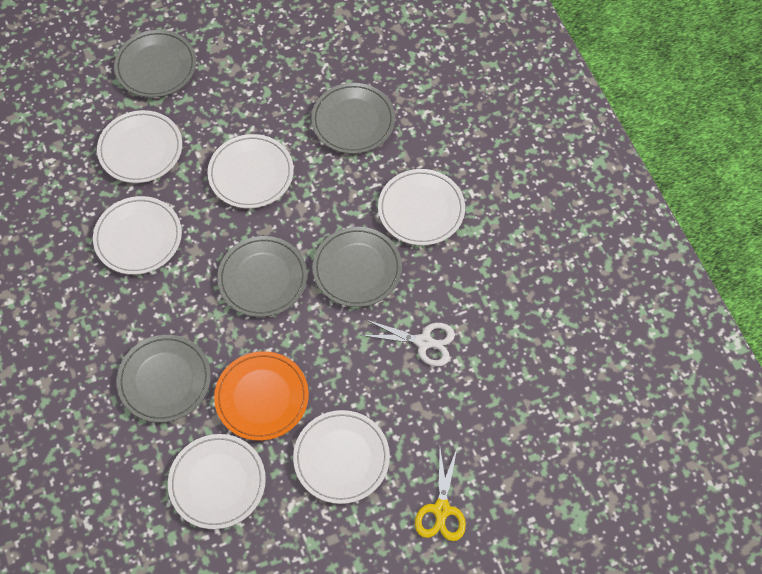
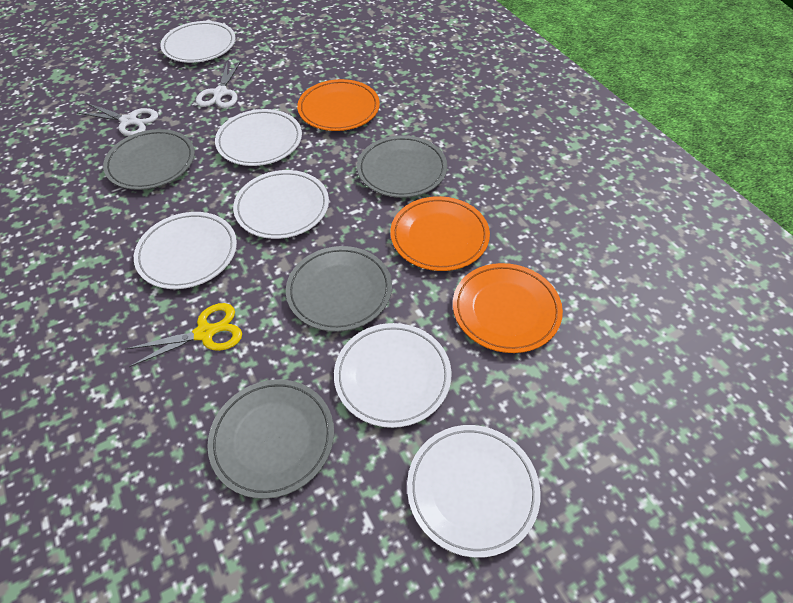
grey plate: 5 -> 4
orange plate: 1 -> 3
white scissors: 1 -> 2

